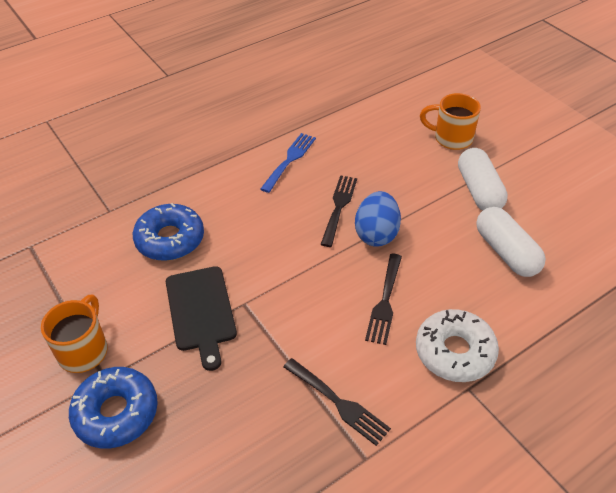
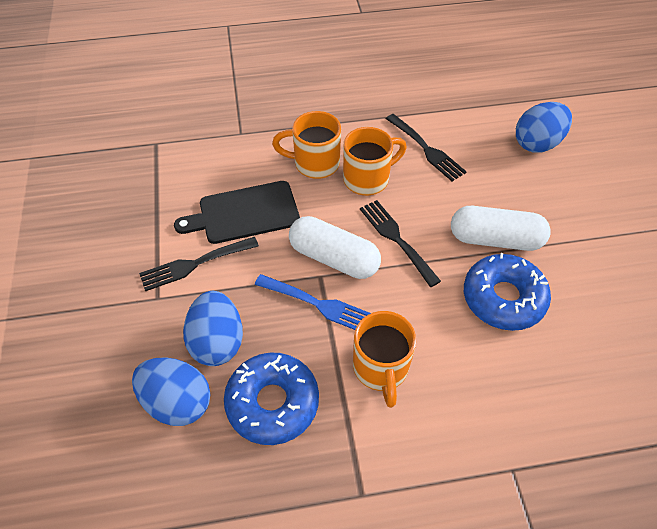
blue egg: 1 -> 3
orange mug: 2 -> 3
white donut: 1 -> 0

